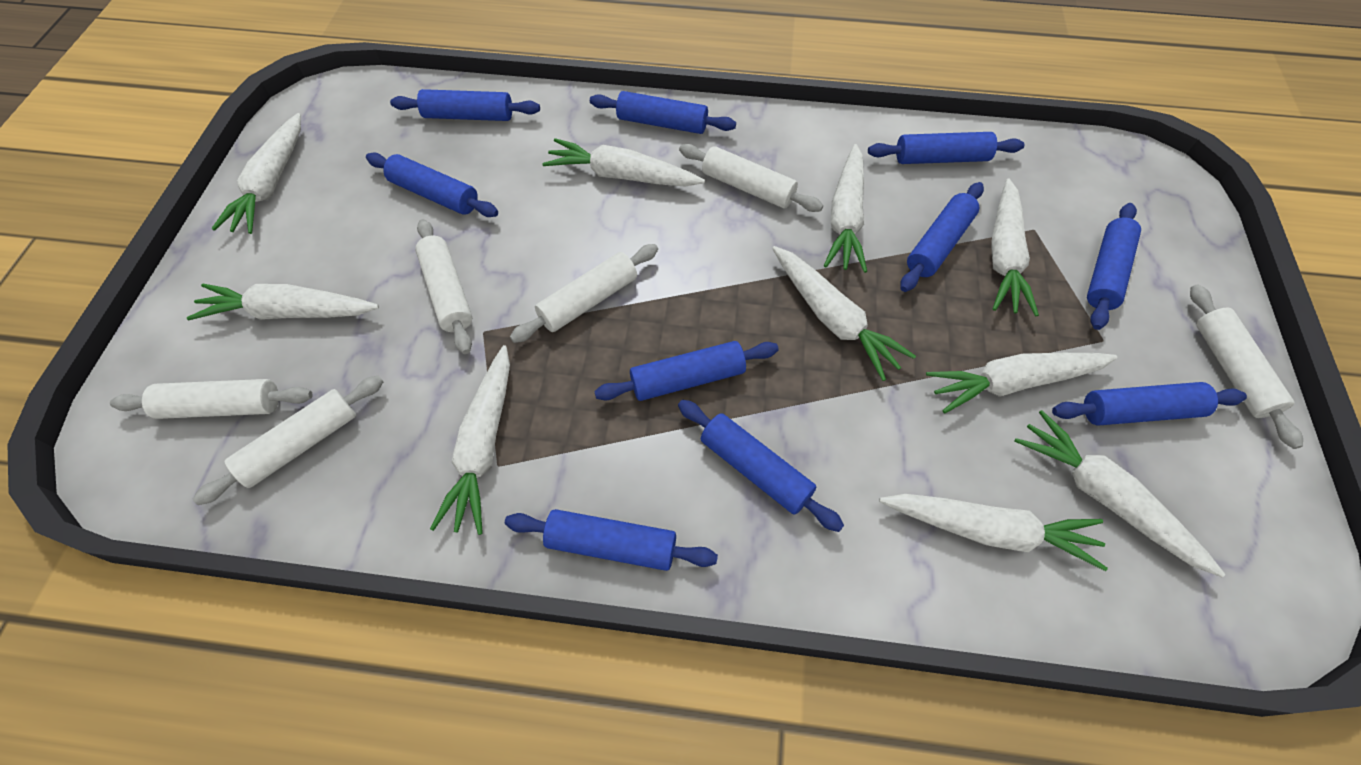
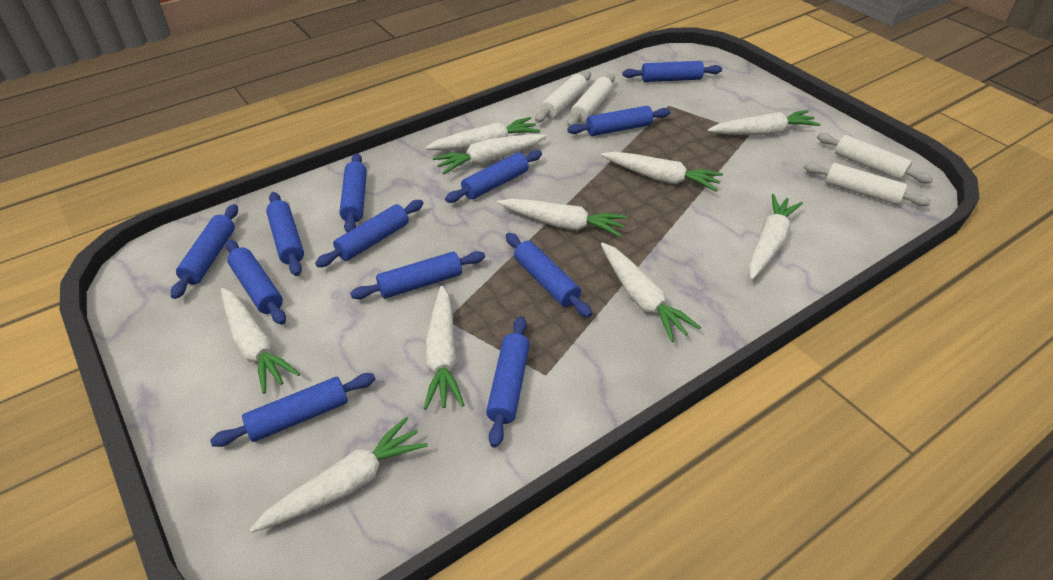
blue rolling pin: 10 -> 12
white rolling pin: 6 -> 4

